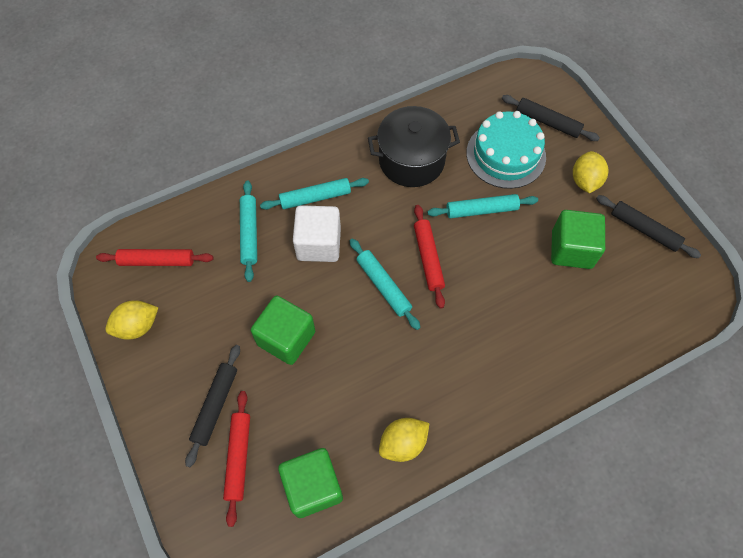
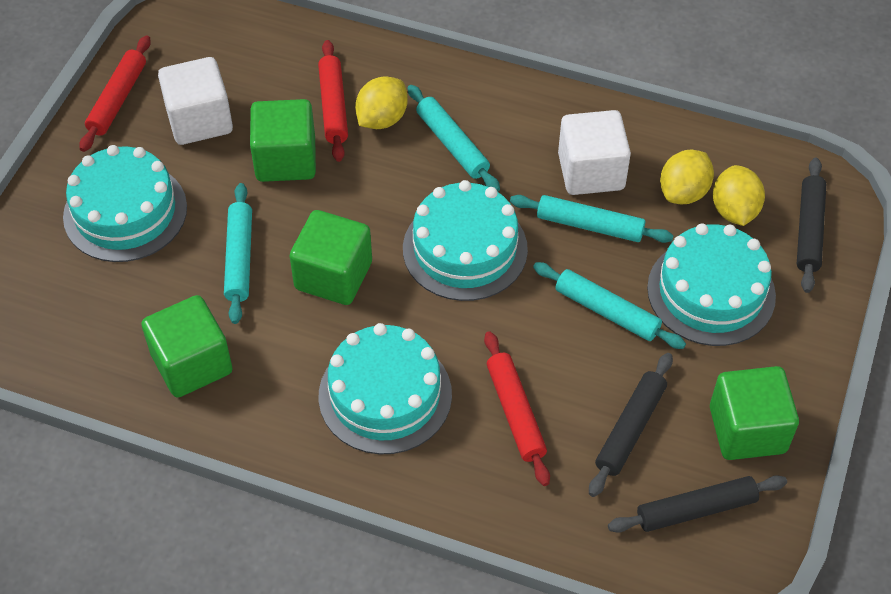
black pot: 1 -> 0
green cube: 3 -> 4
turquoise cake: 1 -> 4
white cube: 1 -> 2

